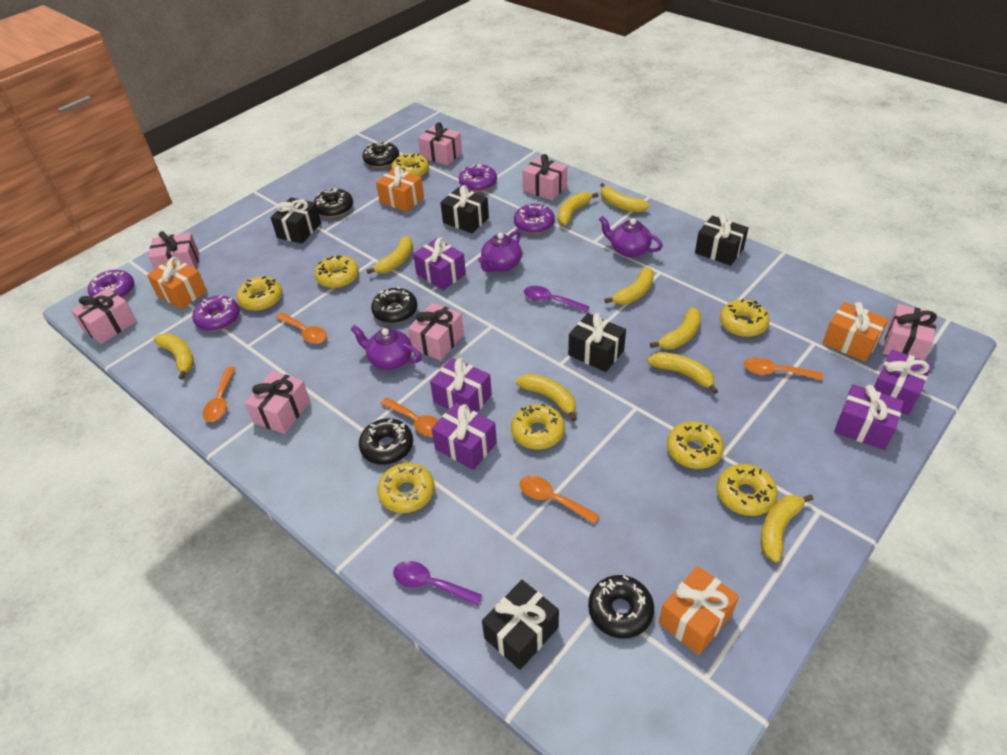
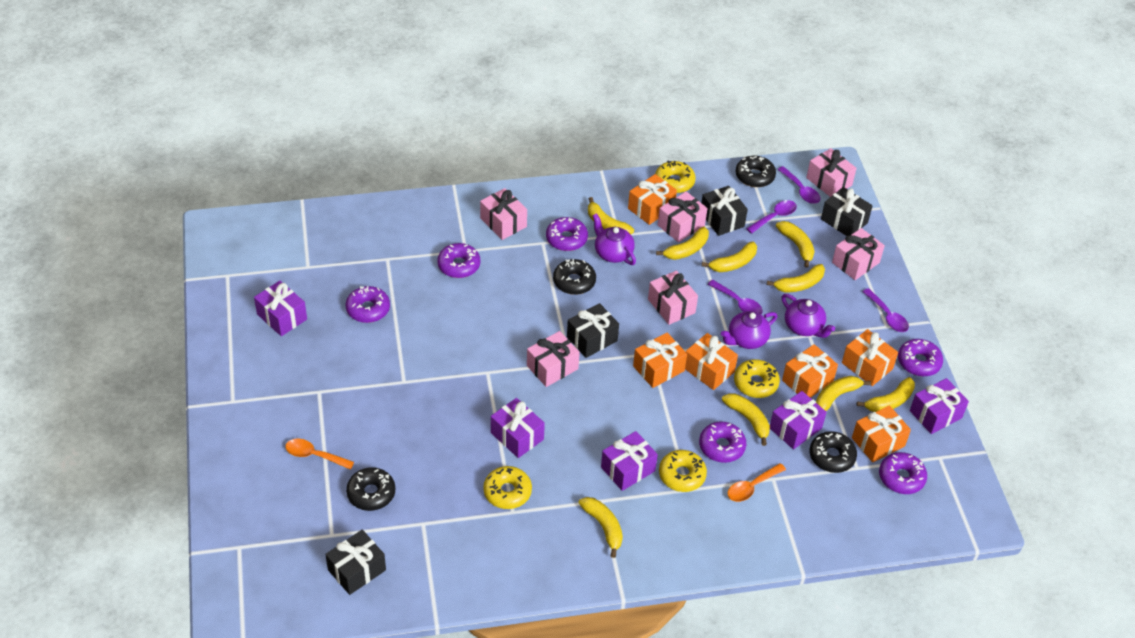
black donut: 5 -> 4
black gift: 5 -> 4
orange gift: 4 -> 6
orange spoon: 5 -> 2
pink gift: 7 -> 6
purple donut: 4 -> 6
purple spoon: 2 -> 4
yellow donut: 8 -> 4

